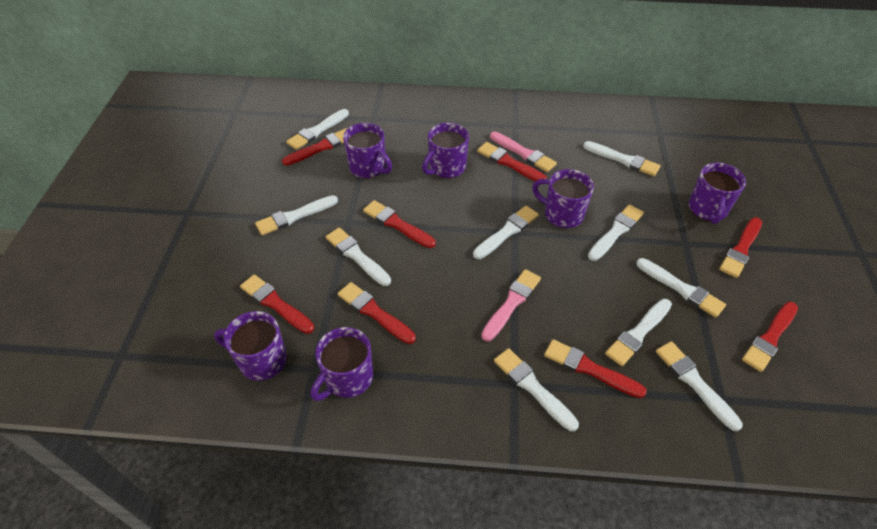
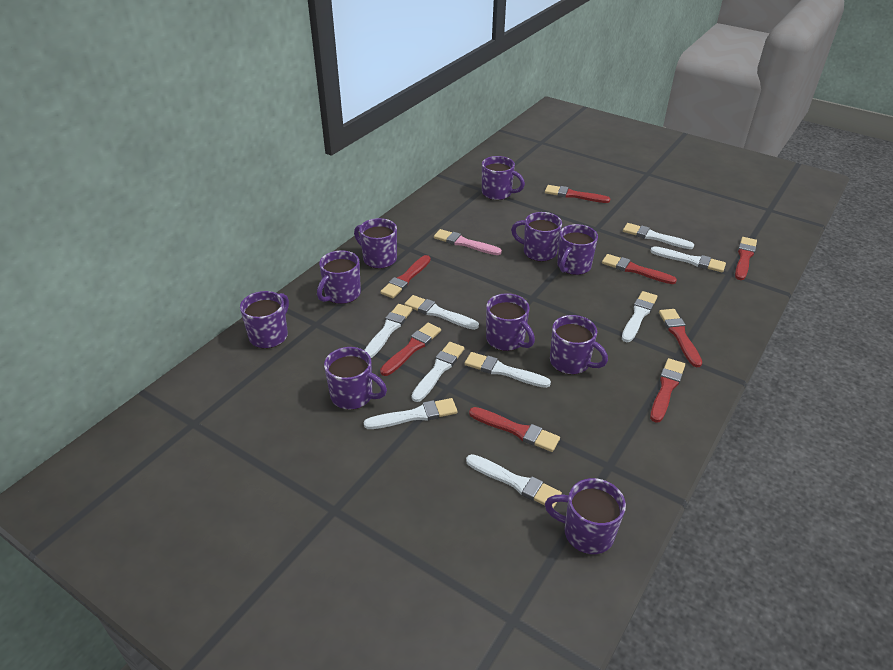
pink brush: 2 -> 1
purple mug: 6 -> 10
white brush: 10 -> 9

